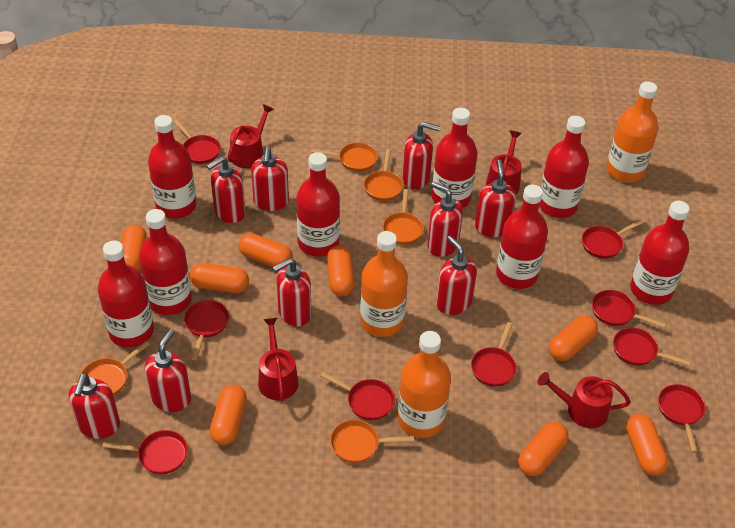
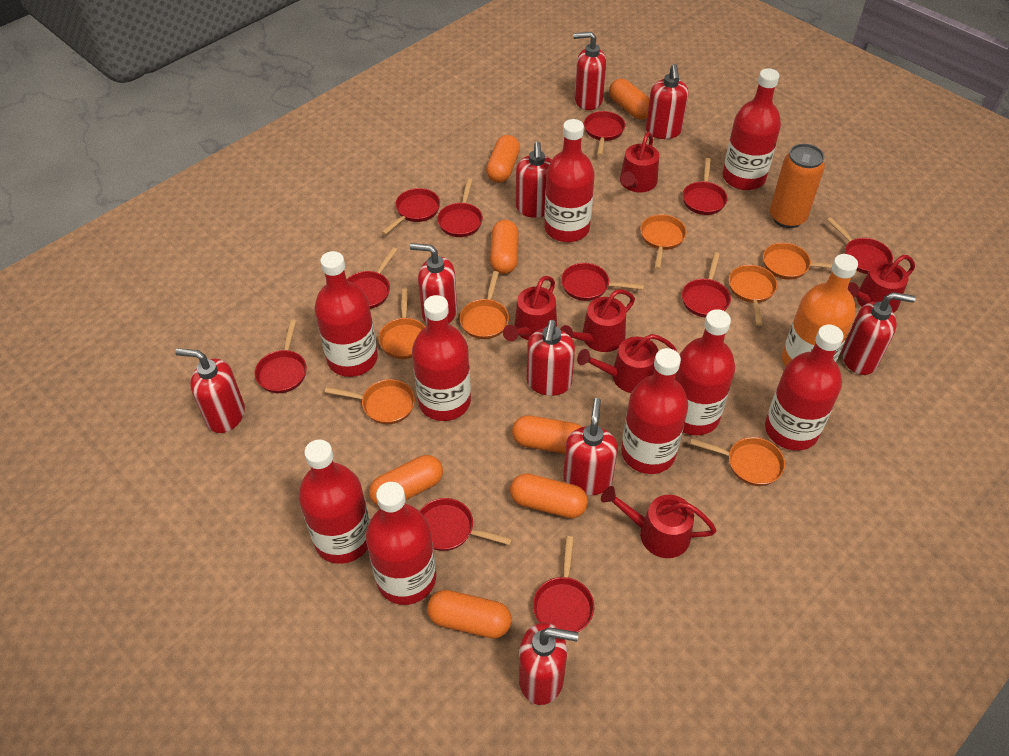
orange bottle: 3 -> 1
orange can: 0 -> 1
orange capsule: 8 -> 7
orange pan: 5 -> 7
red bottle: 8 -> 9
red pan: 9 -> 11
red watering can: 4 -> 6

